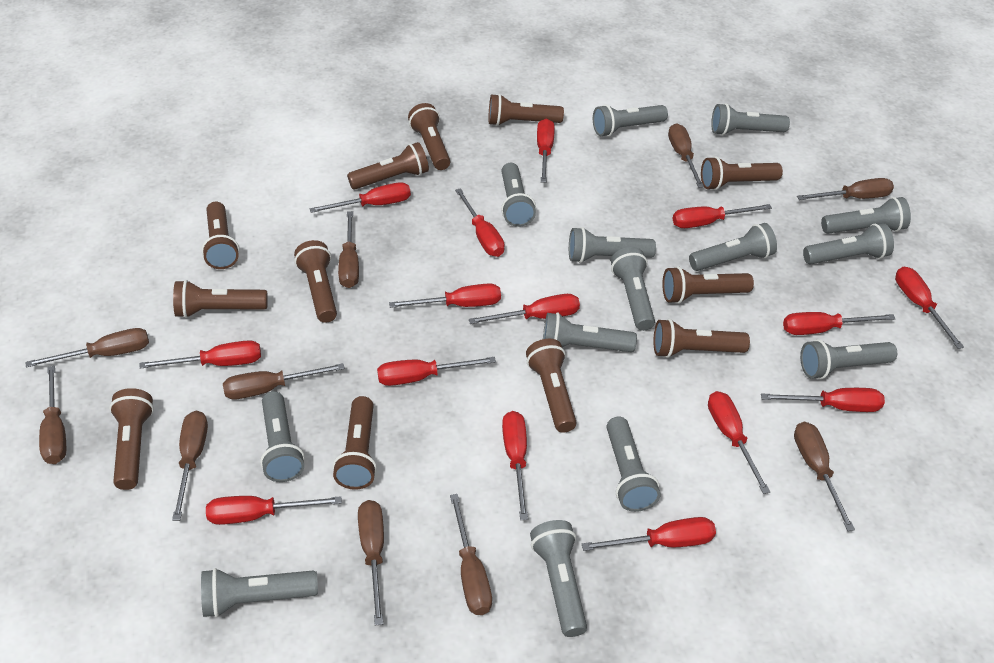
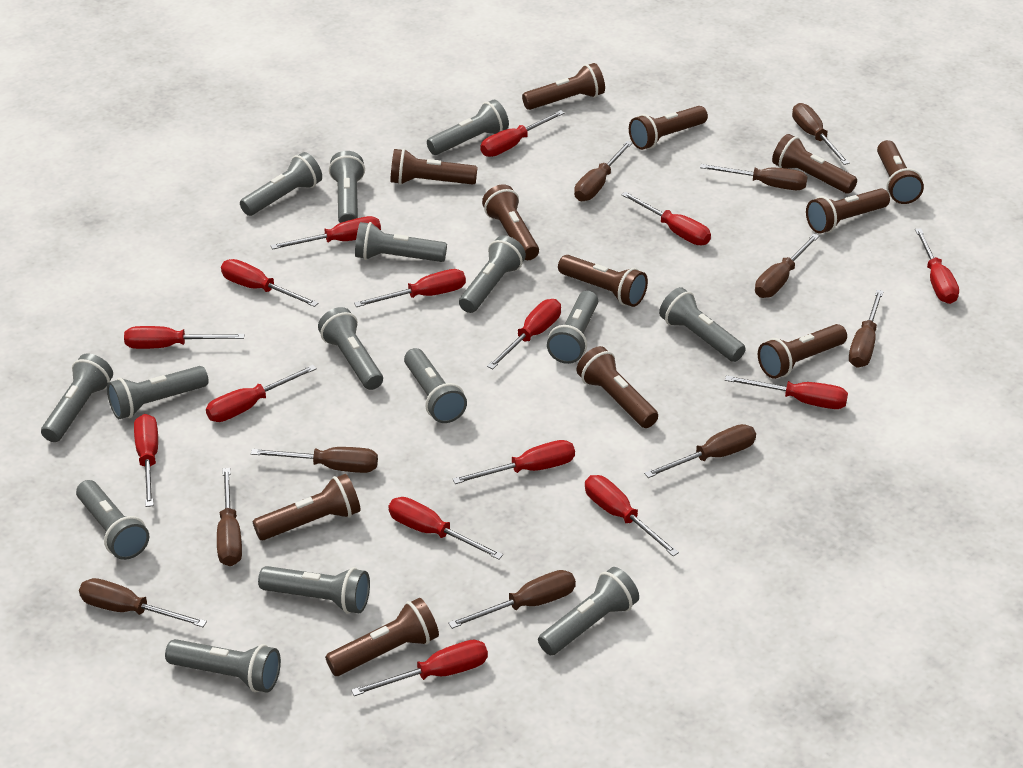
grey flashlight: 14 -> 15

